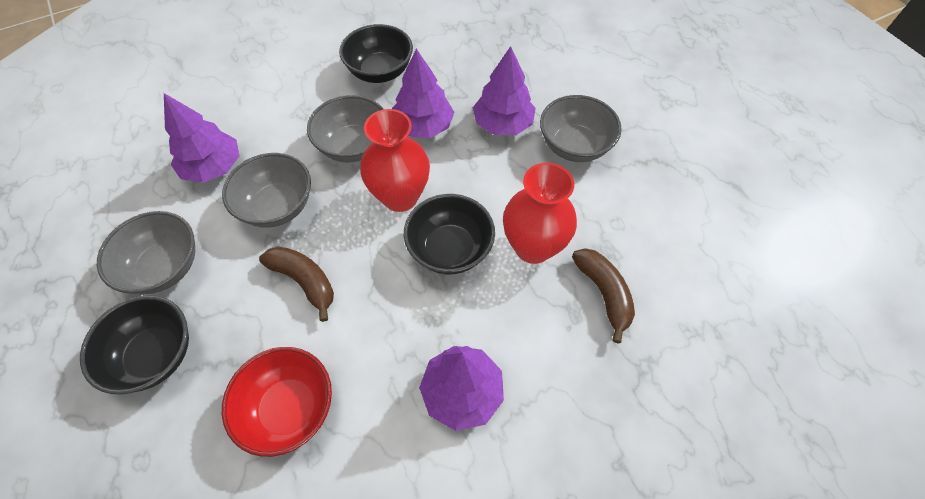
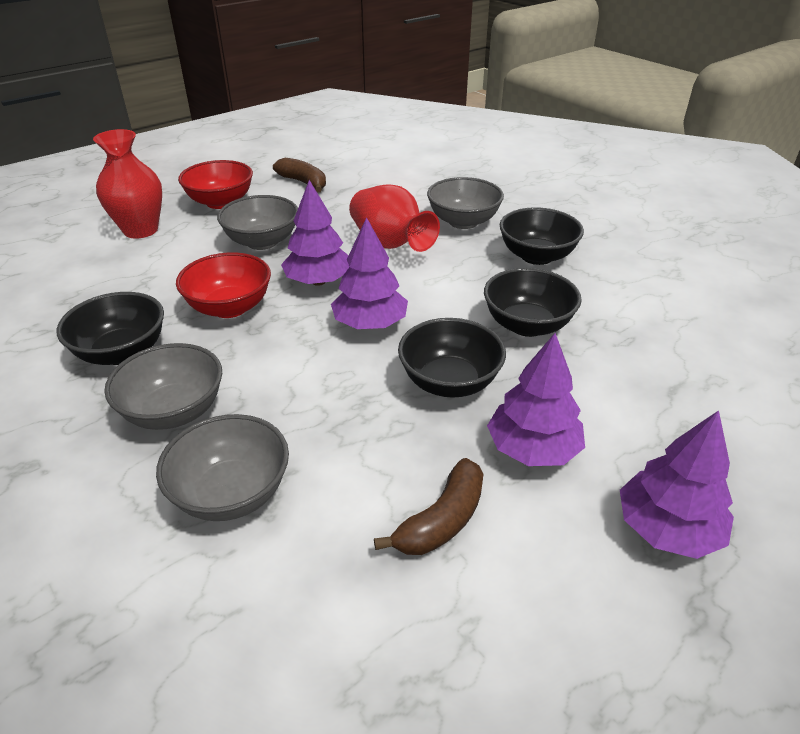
black bowl: 3 -> 4
red bowl: 1 -> 2

